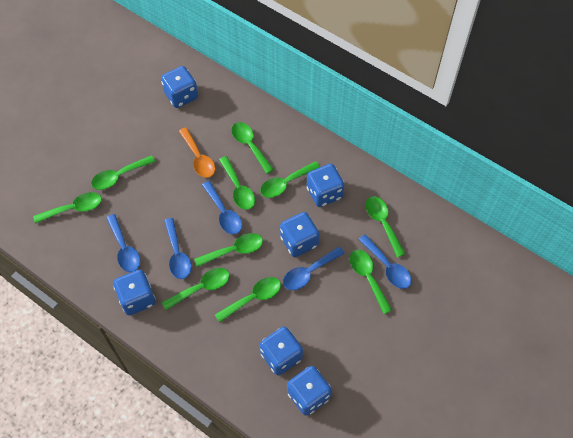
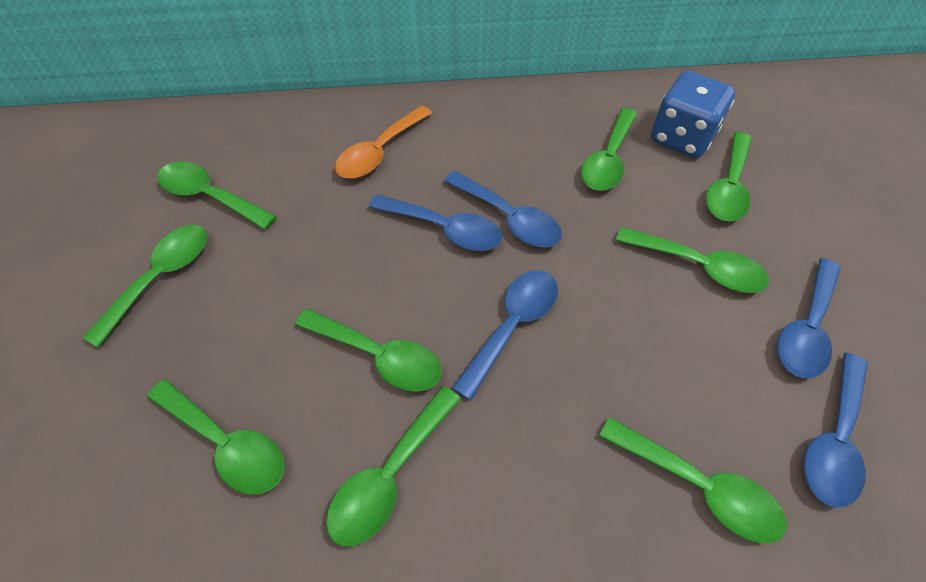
blue dice: 6 -> 1
green spoon: 10 -> 9

